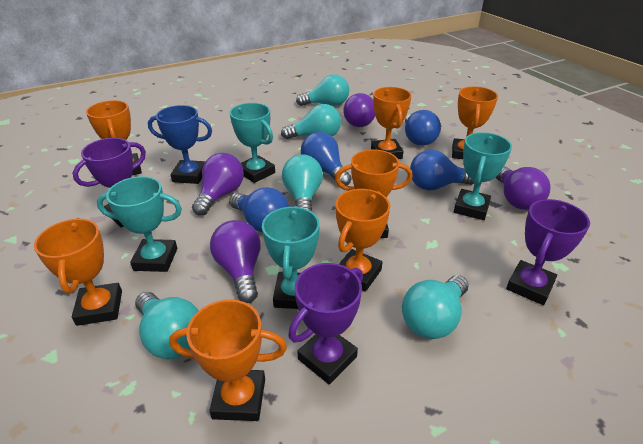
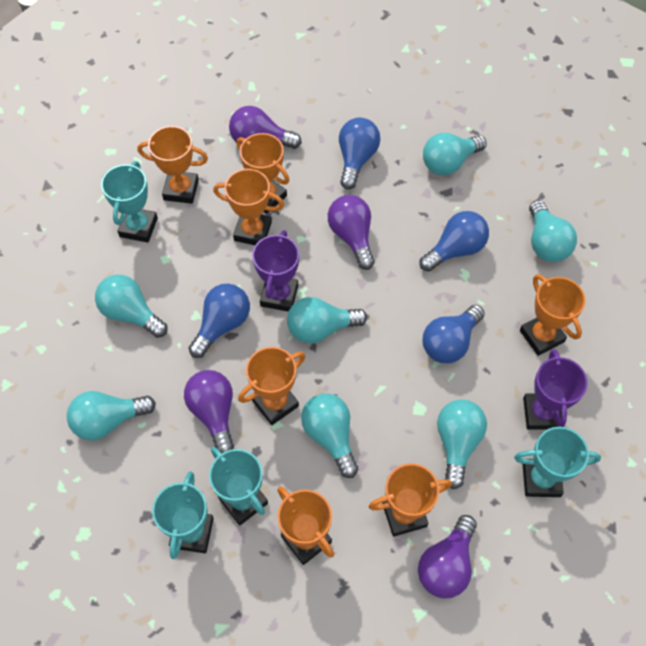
blue trophy: 1 -> 0
purple trophy: 3 -> 2
turquoise light bulb: 5 -> 7

